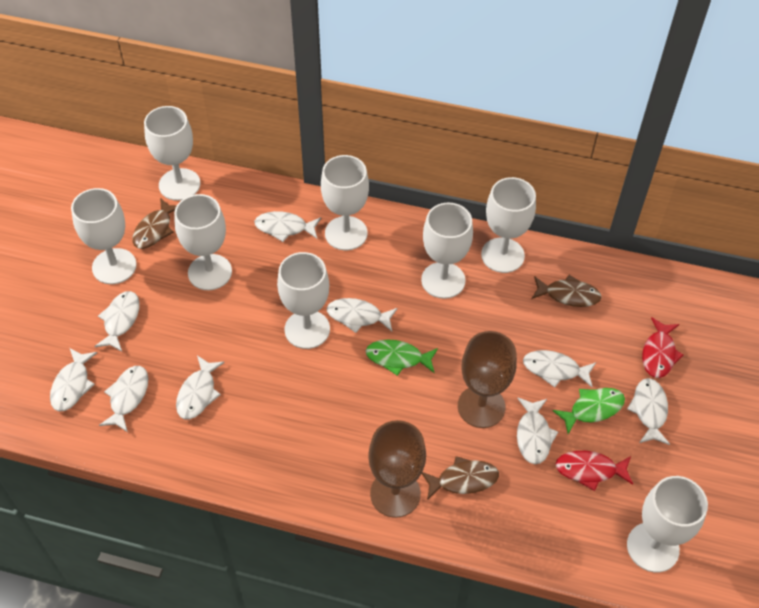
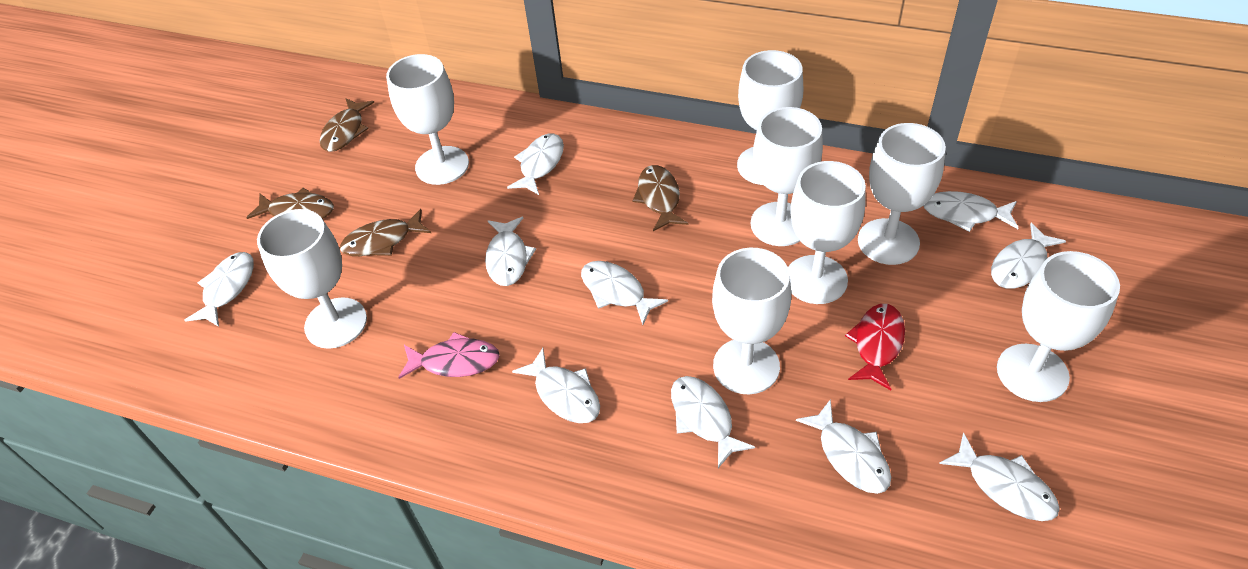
brown fish: 3 -> 4
brown goblet: 2 -> 0
green fish: 2 -> 0
pink fish: 0 -> 1
red fish: 2 -> 1
white fish: 9 -> 10

